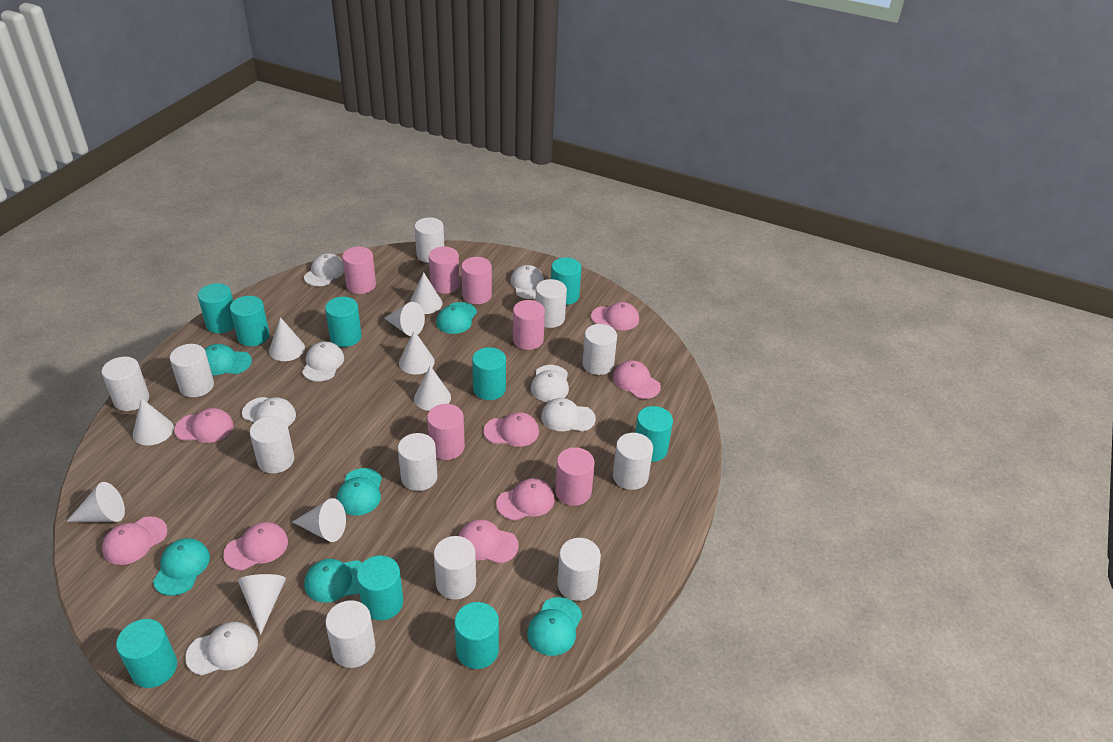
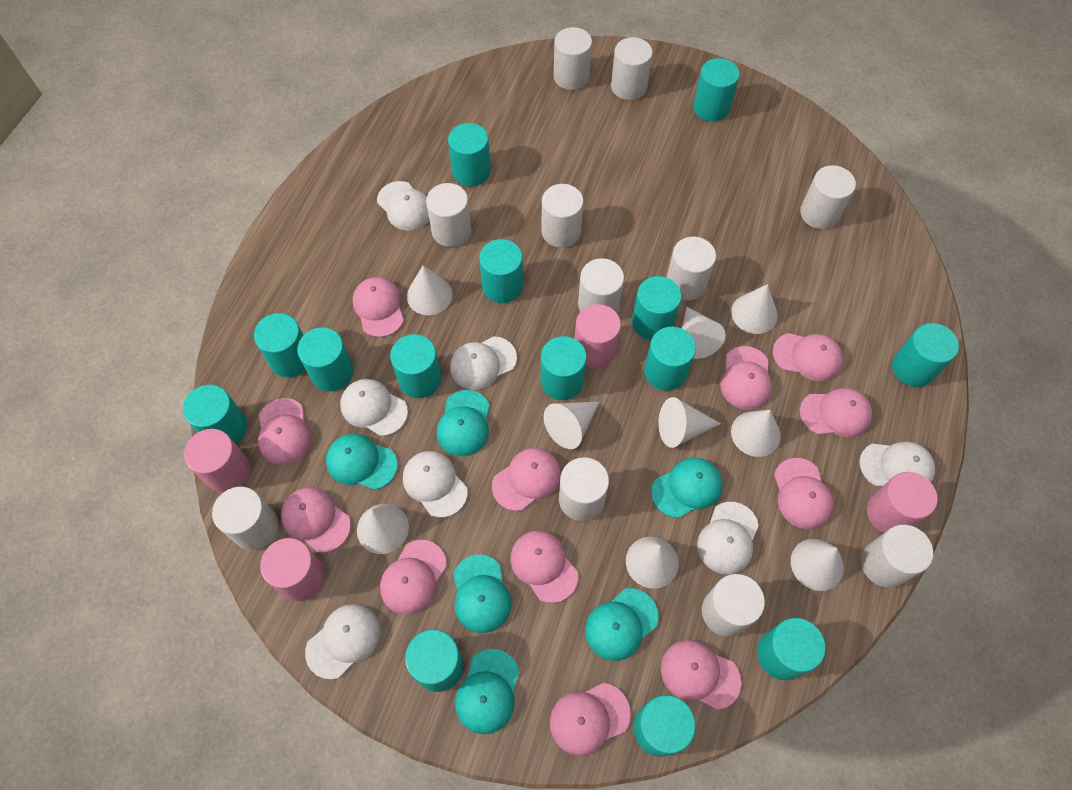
pink cap: 8 -> 12
pink cylinder: 6 -> 4
turquoise cylinder: 9 -> 14

